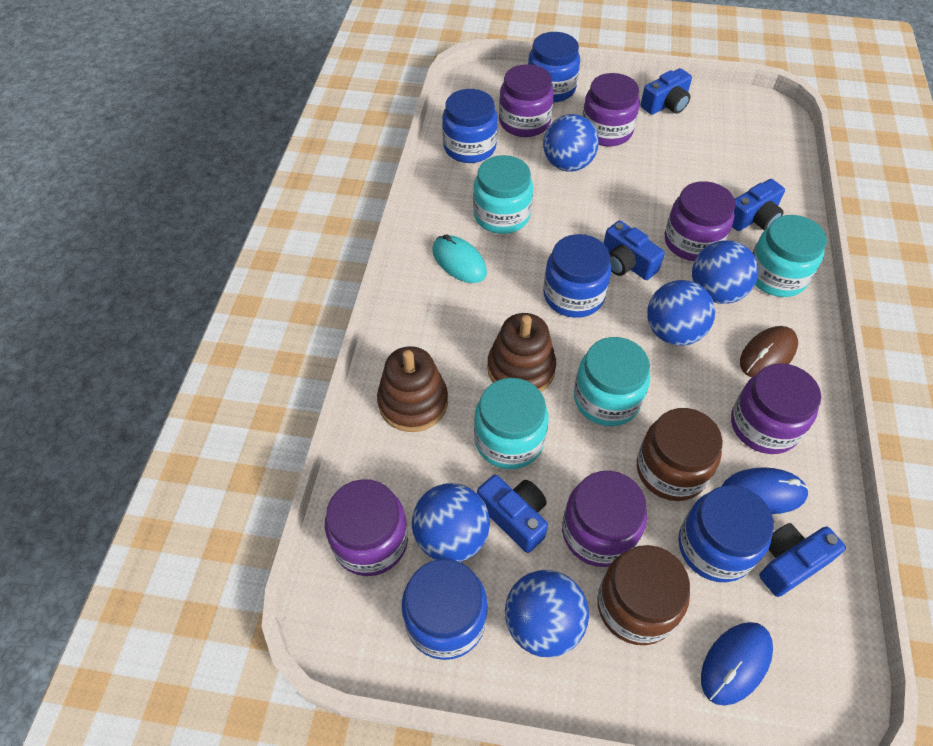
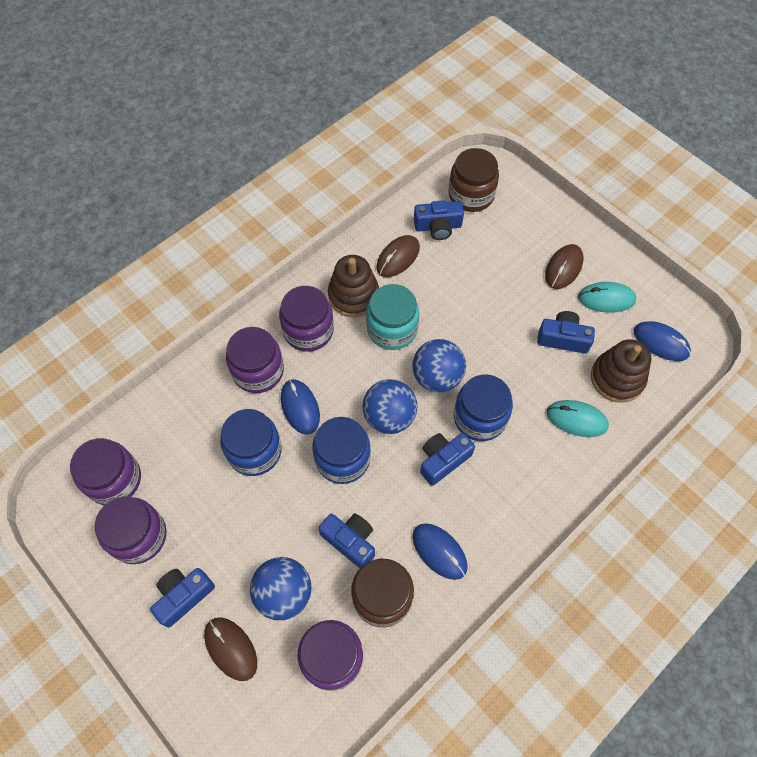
blue ball: 5 -> 3
blue jar: 5 -> 3
blue mouse: 2 -> 3
brown mouse: 1 -> 3
purple jar: 6 -> 5
turquoise jar: 4 -> 1
turquoise mouse: 1 -> 2

